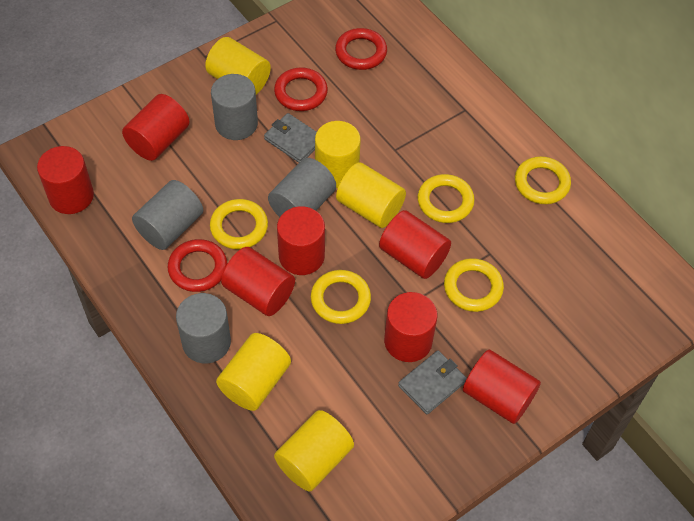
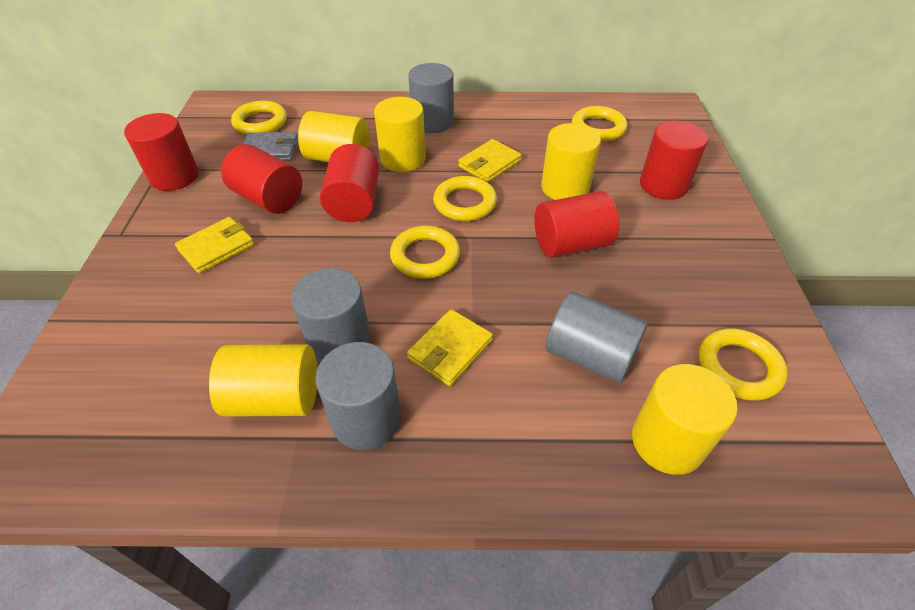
grey wallet: 2 -> 1
red cylinder: 7 -> 5
red ring: 3 -> 0
yellow wallet: 0 -> 3

